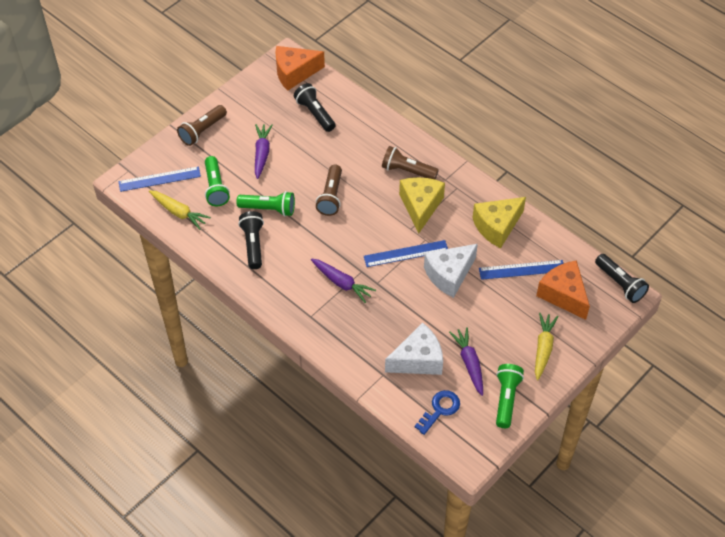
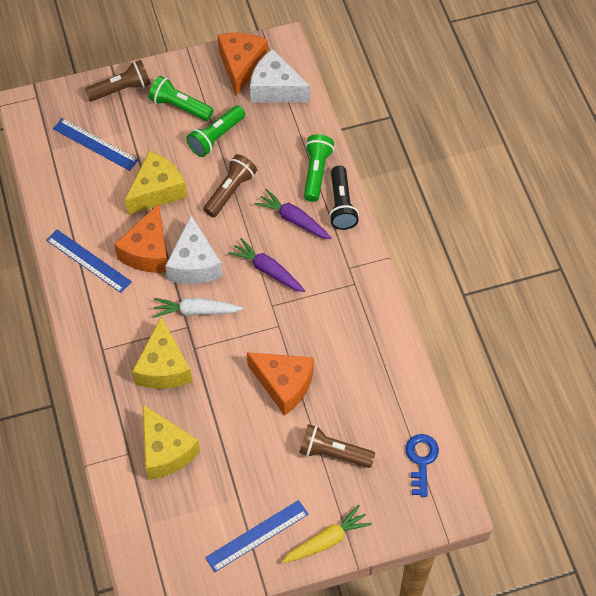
black flashlight: 3 -> 1
orange cheese: 2 -> 3
purple carrot: 3 -> 2
white carrot: 0 -> 1
yellow carrot: 2 -> 1
yellow cheese: 2 -> 3

